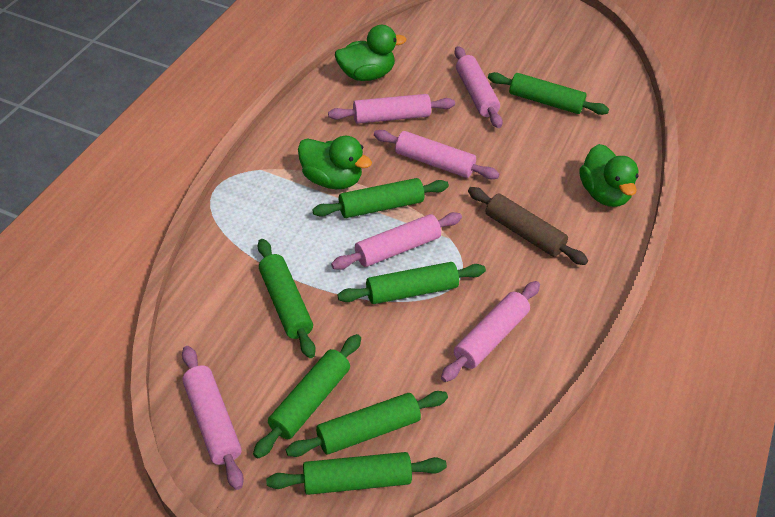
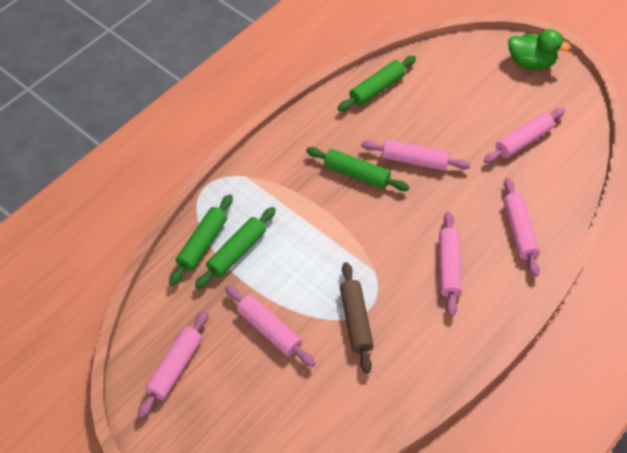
green duck: 3 -> 1
green rolling pin: 7 -> 4

